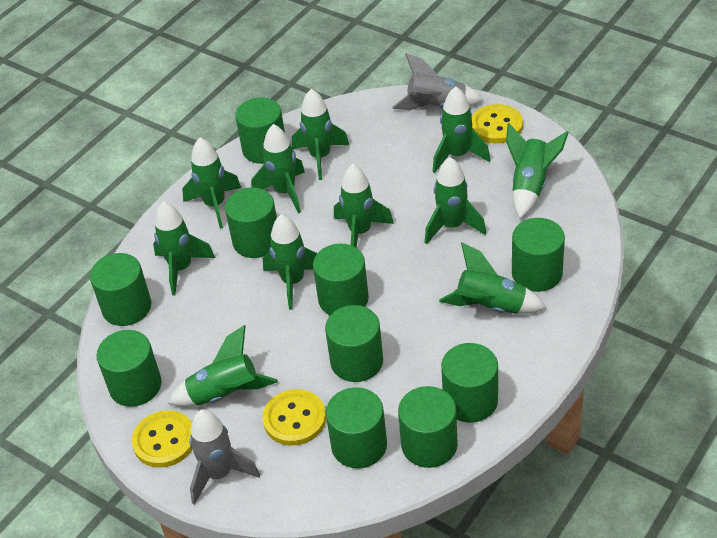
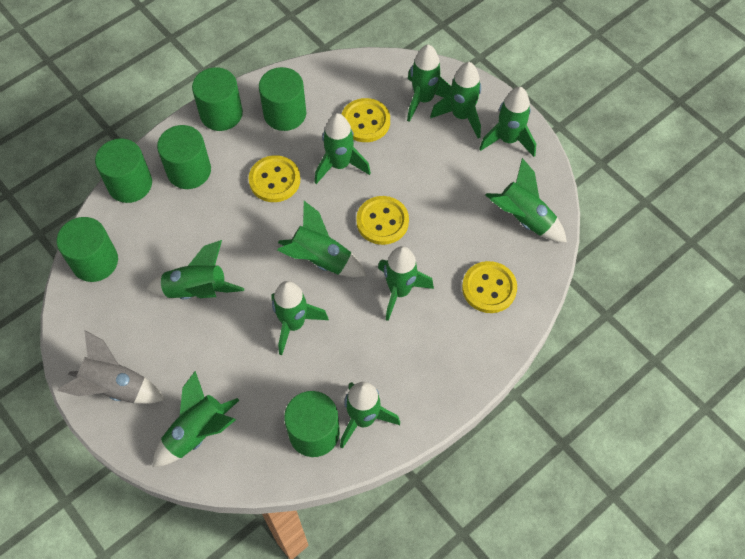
green cylinder: 10 -> 6
grey rocket: 2 -> 1
yellow button: 3 -> 4

